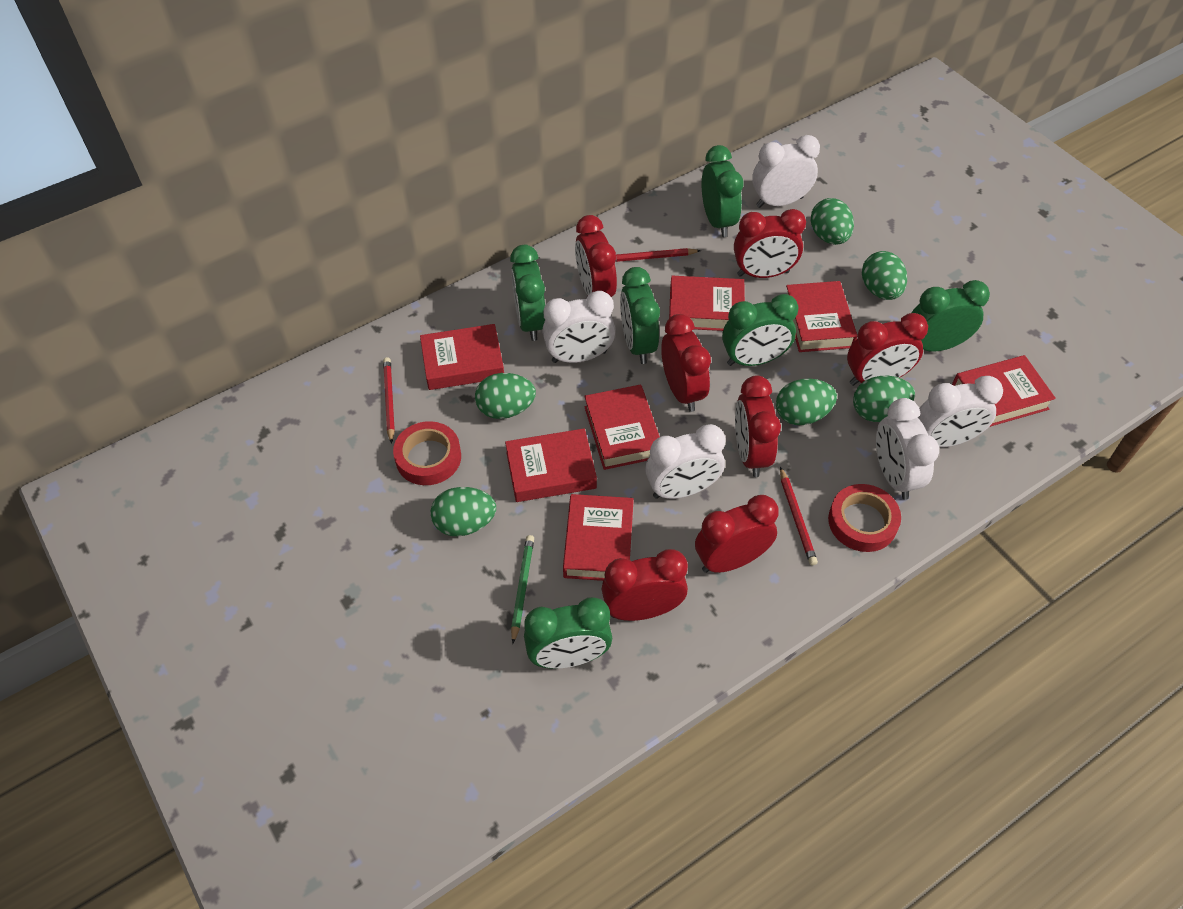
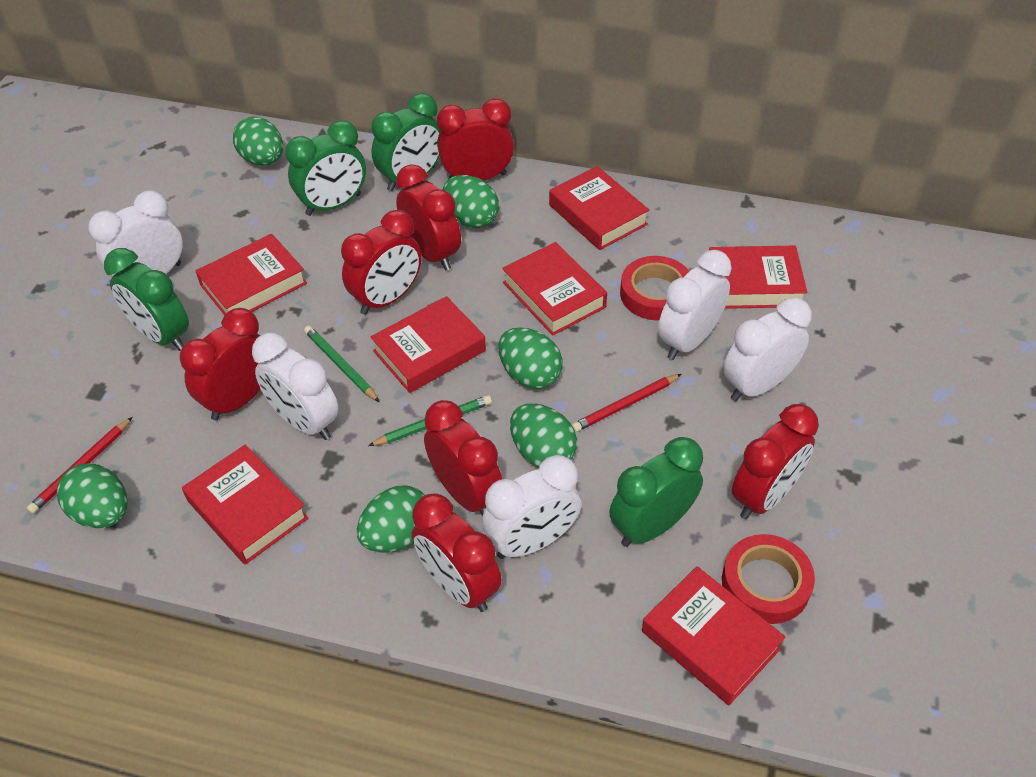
green clock: 6 -> 4
green pencil: 1 -> 2
red pencil: 3 -> 2

